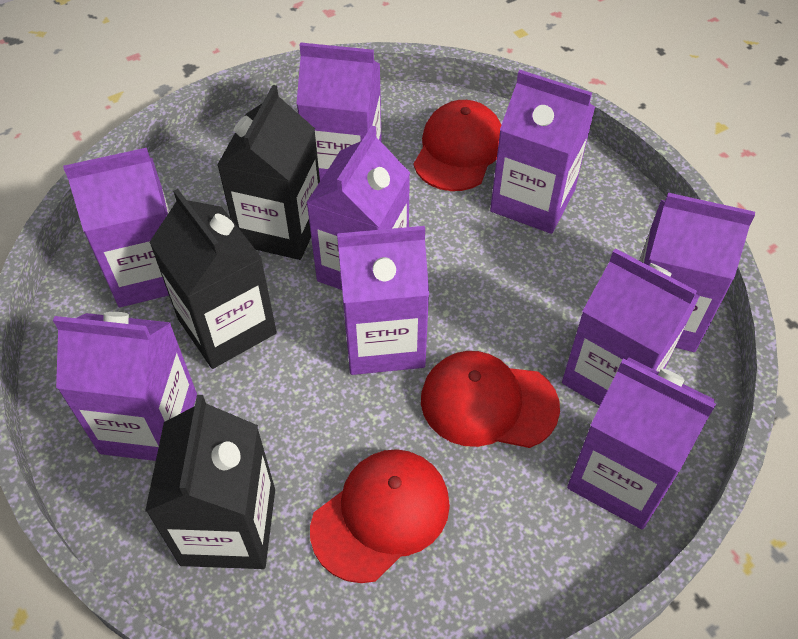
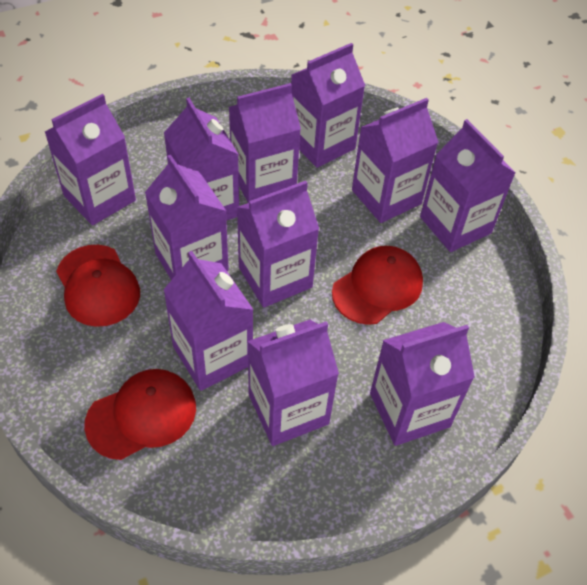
black carton: 3 -> 0
purple carton: 9 -> 11

